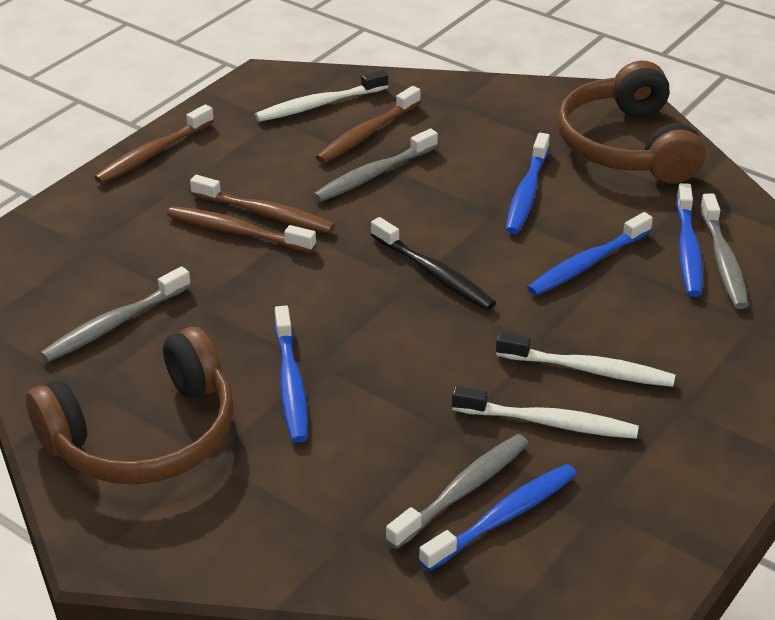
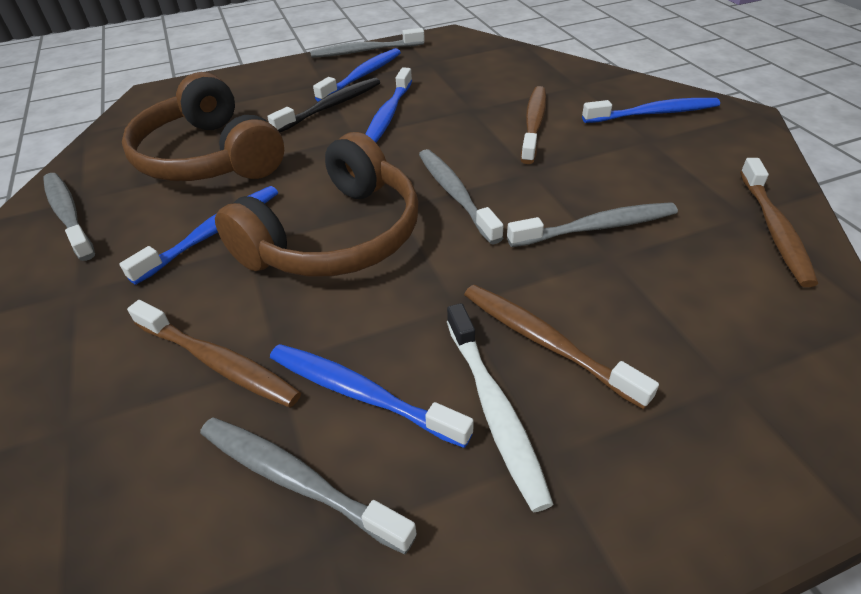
grey toothbrush: 4 -> 5
white toothbrush: 3 -> 1

